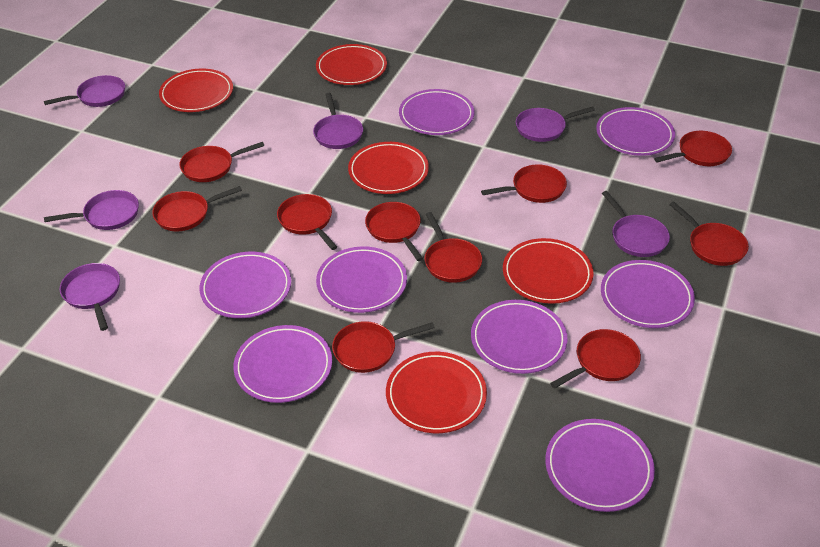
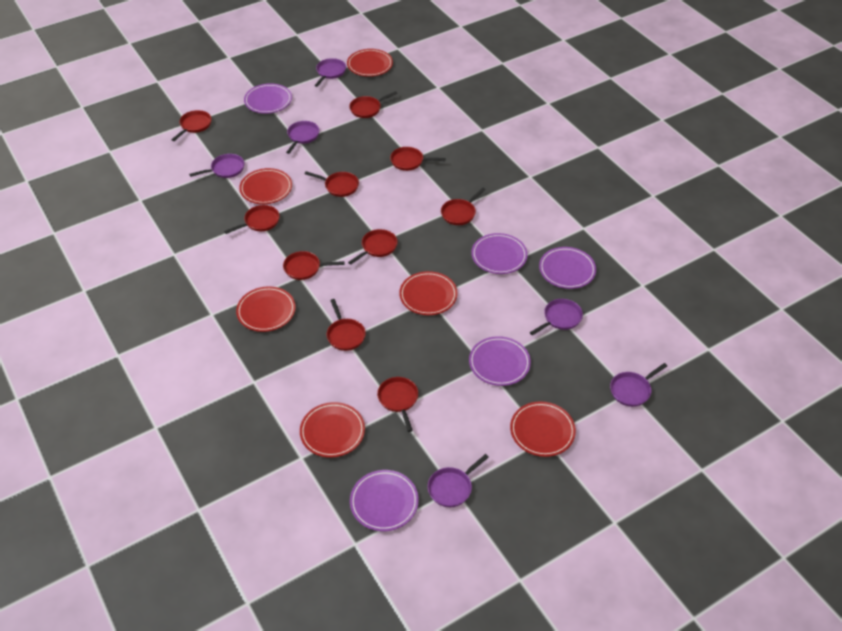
purple plate: 8 -> 5
red plate: 5 -> 6

